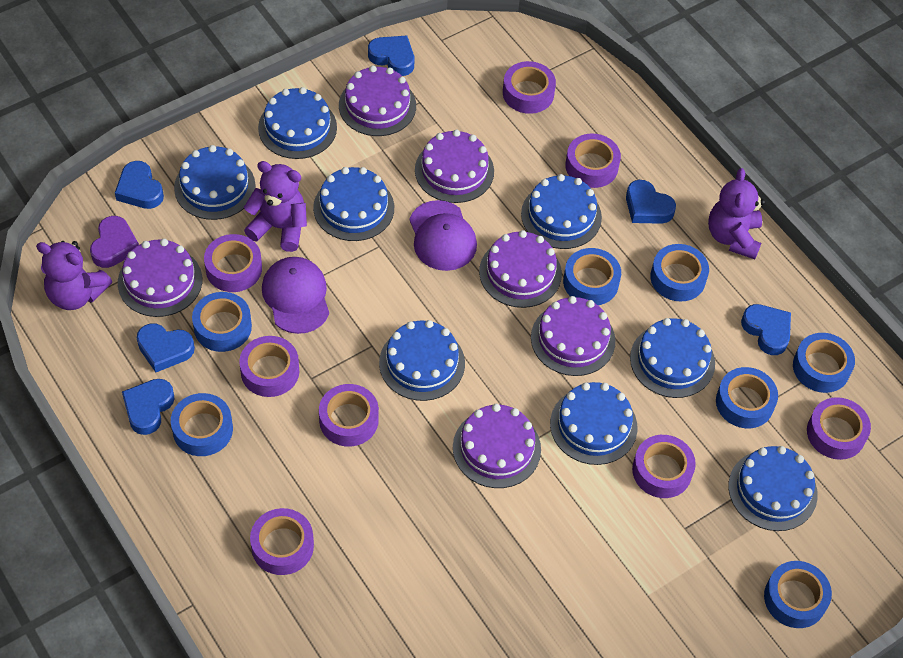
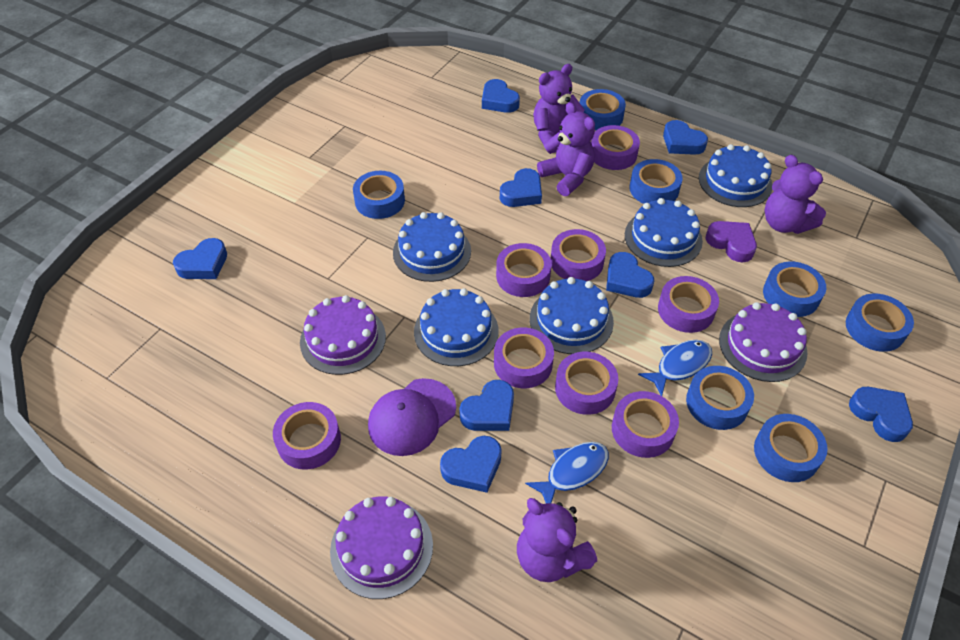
blue cake: 8 -> 5
blue fish: 0 -> 2
blue heart: 6 -> 8
purple cake: 6 -> 3
purple cap: 2 -> 1
purple teddy bear: 3 -> 4

